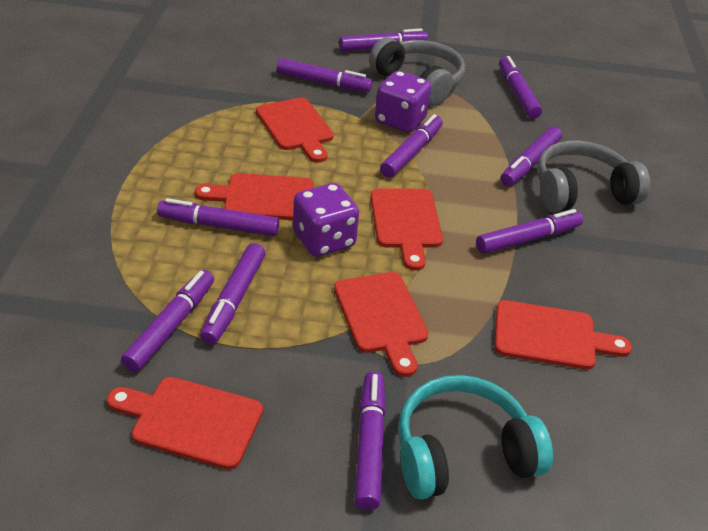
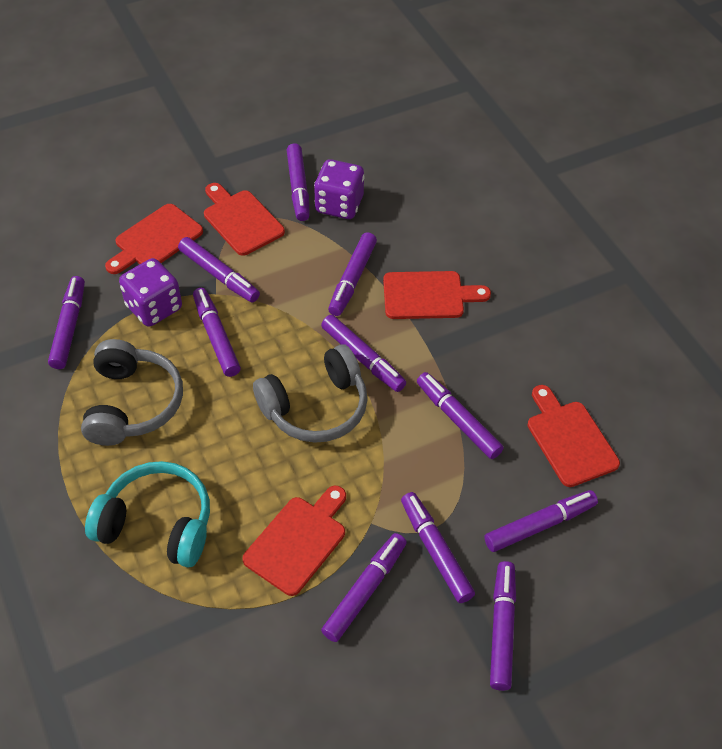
purple marker: 10 -> 11
red cutting board: 6 -> 5

